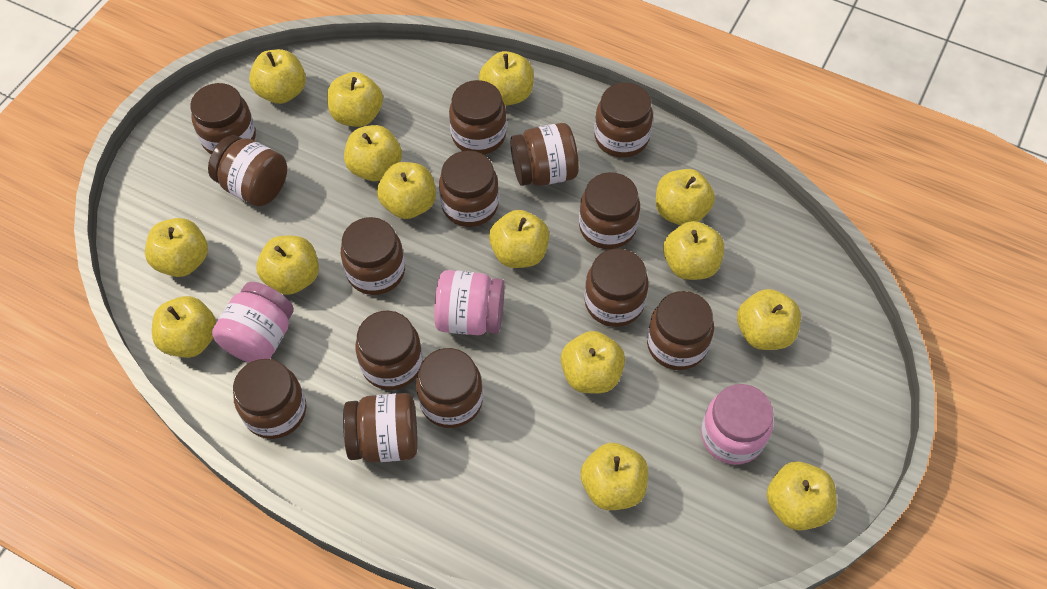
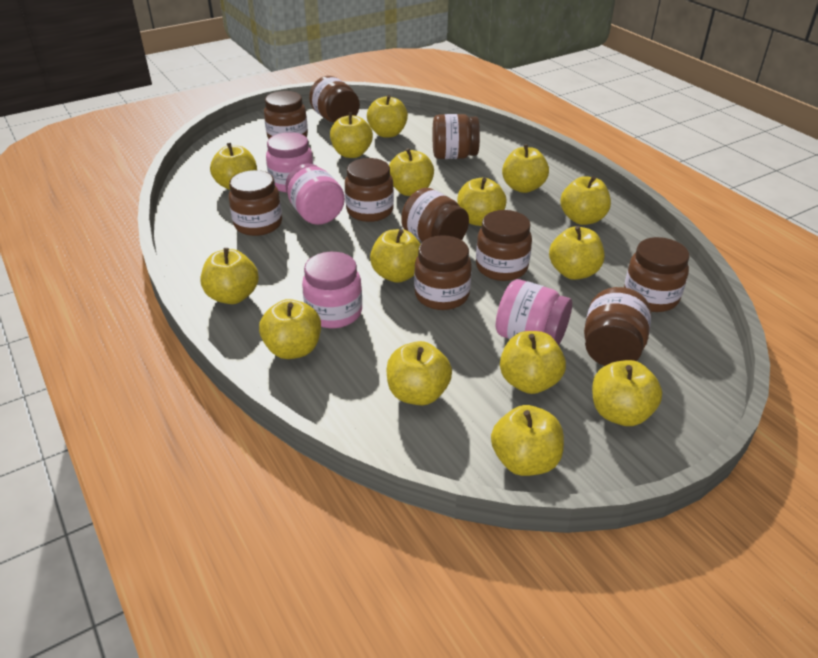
brown jar: 14 -> 10
pink jar: 3 -> 4

